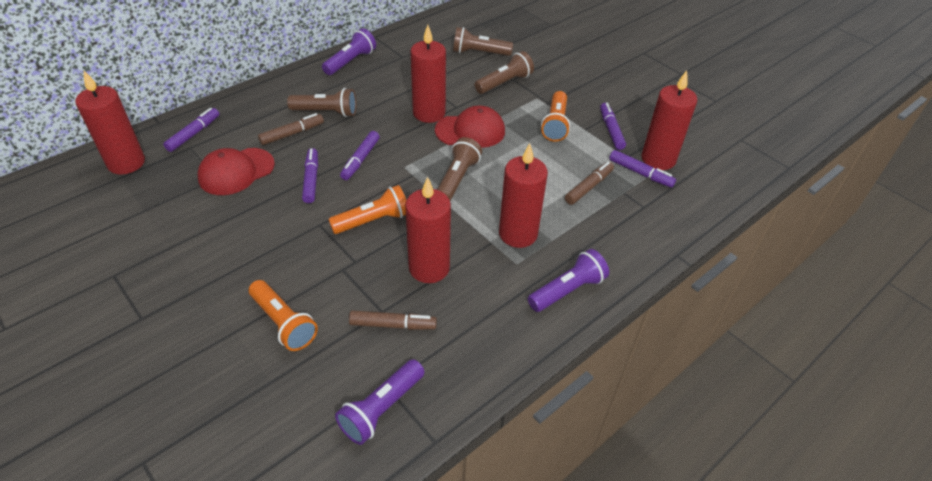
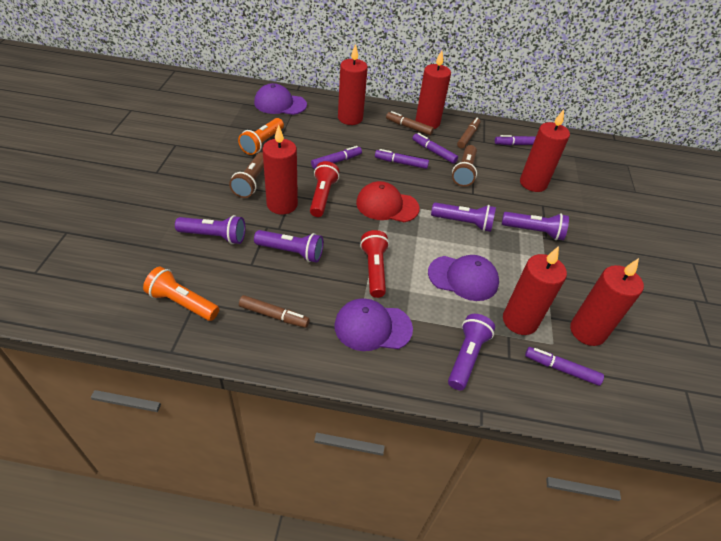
brown flashlight: 4 -> 2
orange flashlight: 3 -> 2
purple cap: 0 -> 3
purple flashlight: 3 -> 5
red candle: 5 -> 6
red cap: 2 -> 1
red flashlight: 0 -> 2

